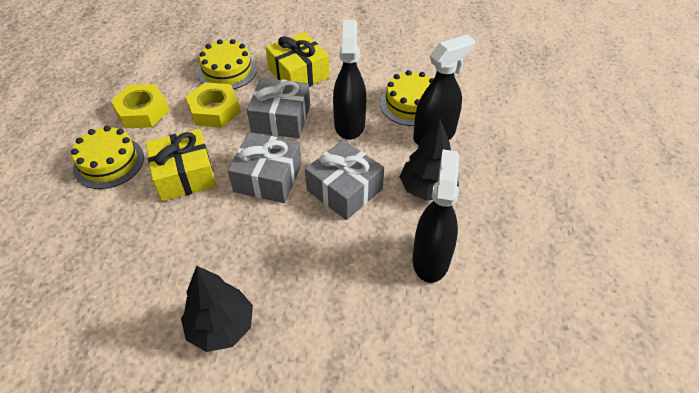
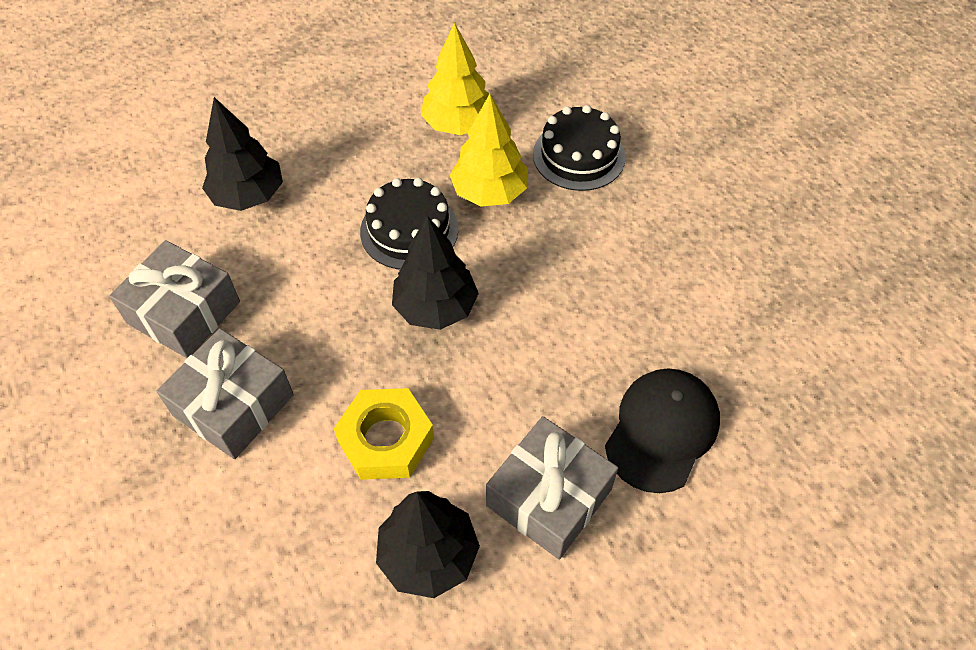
black cake: 0 -> 2
black cap: 0 -> 1
black spray bottle: 3 -> 0
black tree: 2 -> 3
yellow cake: 3 -> 0
yellow gift: 2 -> 0
yellow nut: 2 -> 1
yellow tree: 0 -> 2

